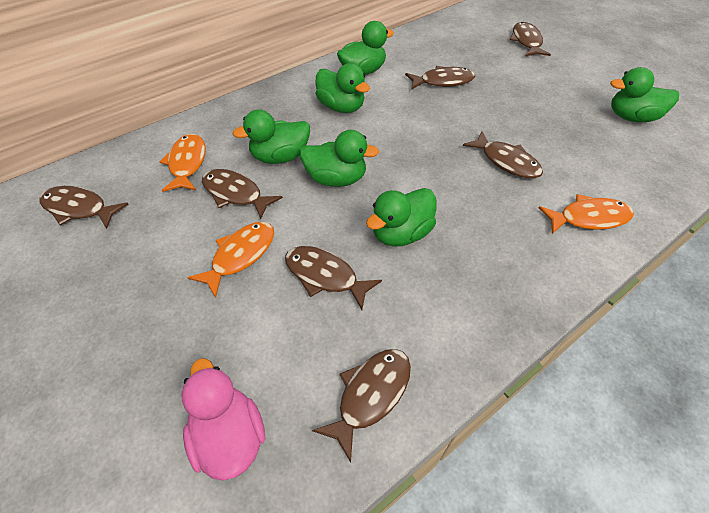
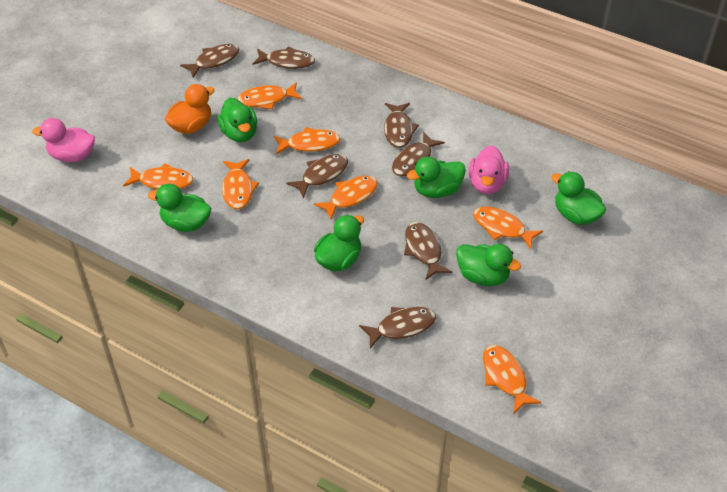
orange duck: 0 -> 1
orange fish: 3 -> 7
pink duck: 1 -> 2

